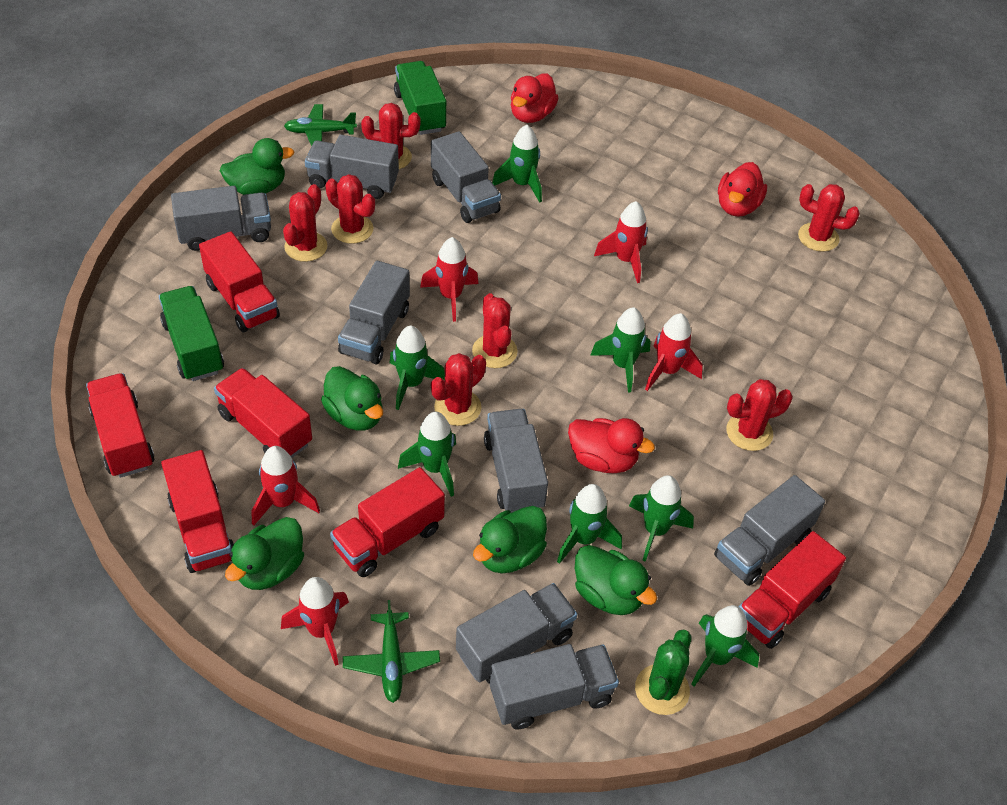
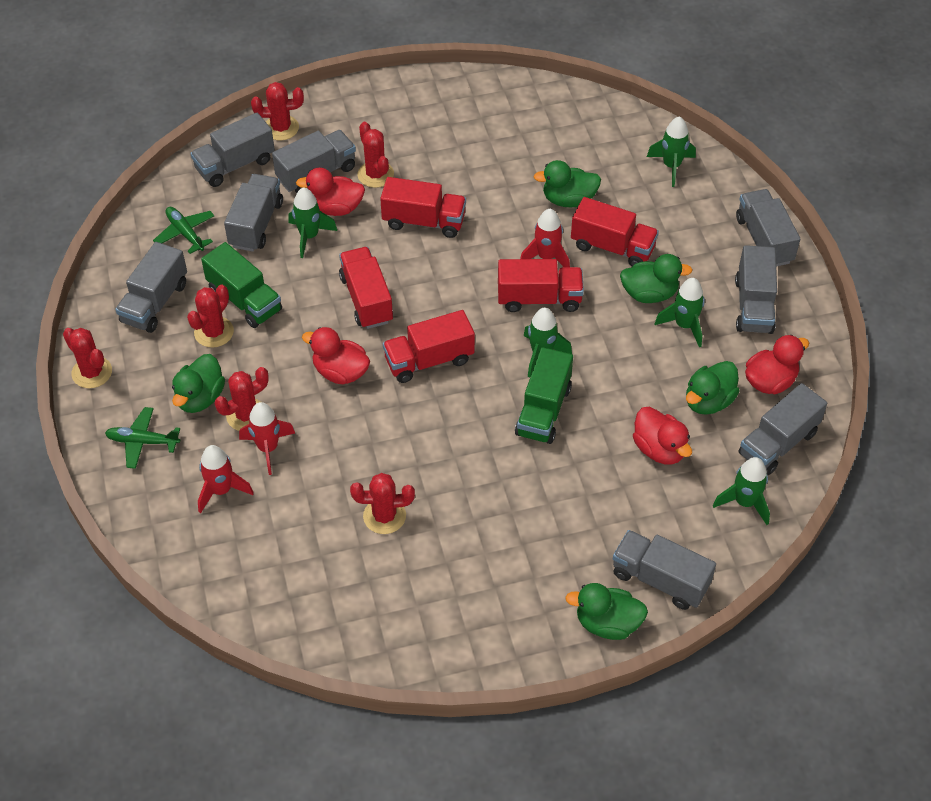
green cactus: 1 -> 0
green rocket: 7 -> 5
red cactus: 7 -> 6
red duck: 3 -> 4
red rocket: 5 -> 3
red truck: 6 -> 5

